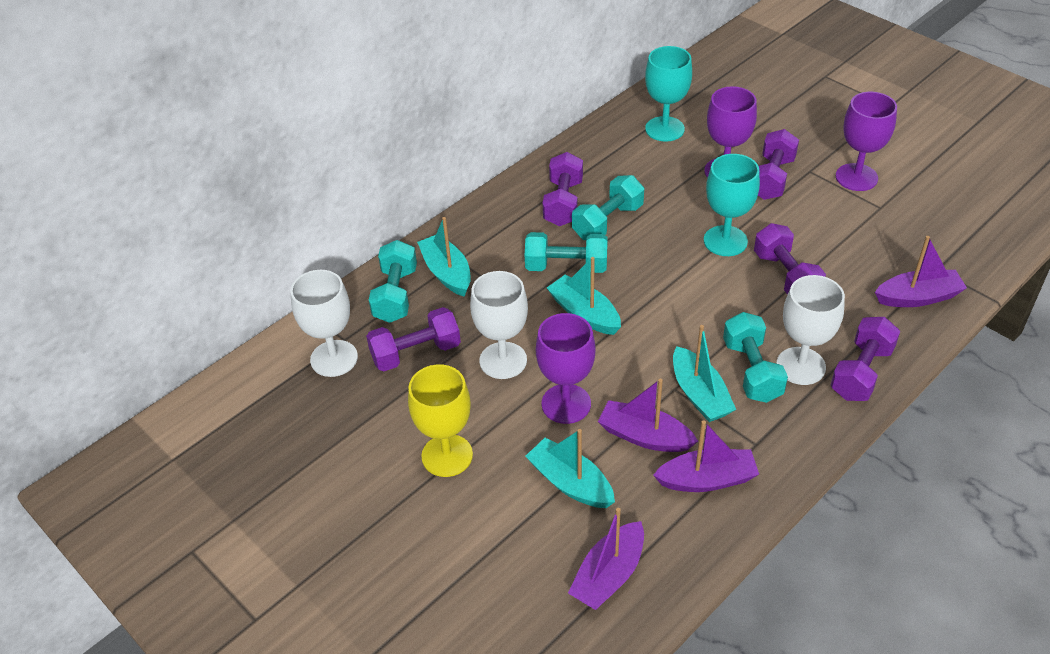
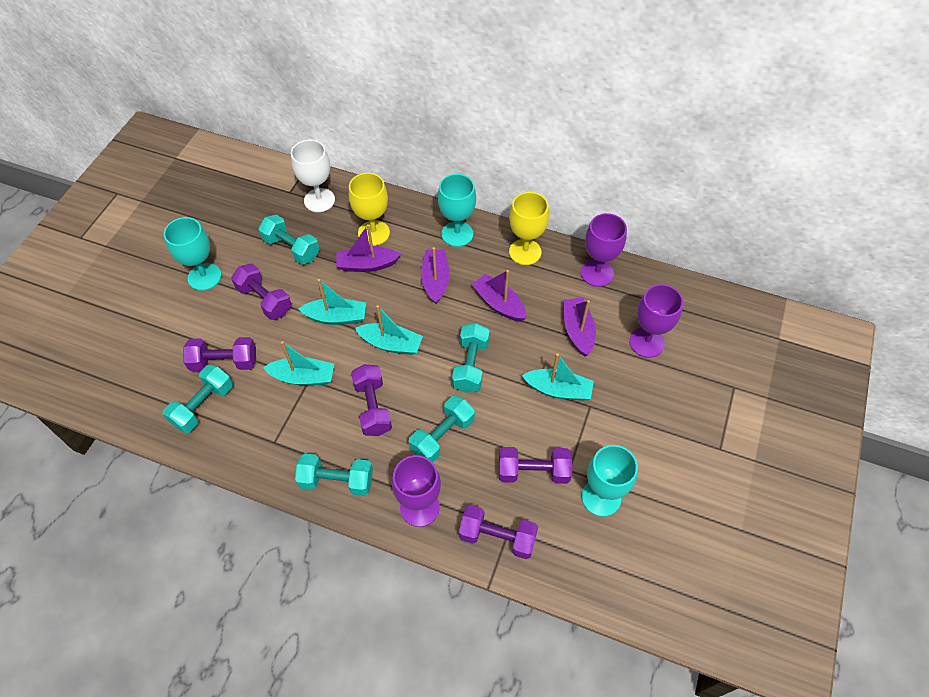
turquoise dumbbell: 4 -> 5
turquoise goblet: 2 -> 3
white goblet: 3 -> 1
yellow goblet: 1 -> 2

